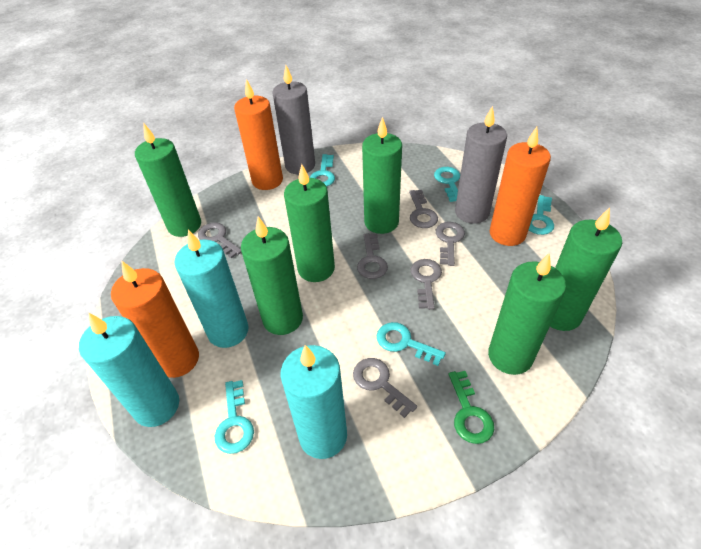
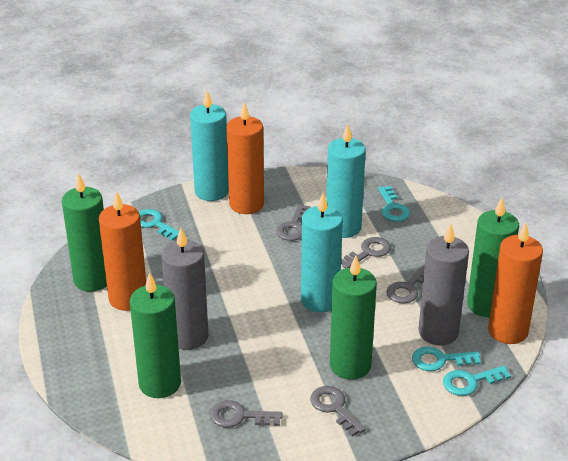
green candle: 6 -> 4
green key: 1 -> 0
grey key: 6 -> 5
turquoise key: 5 -> 4

